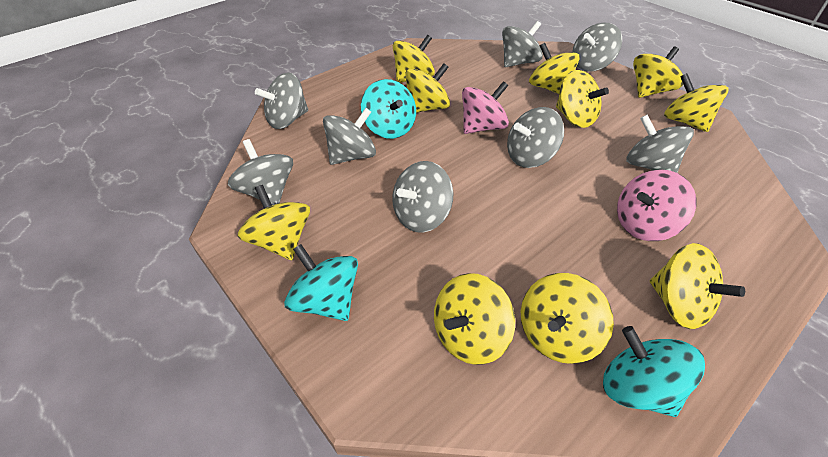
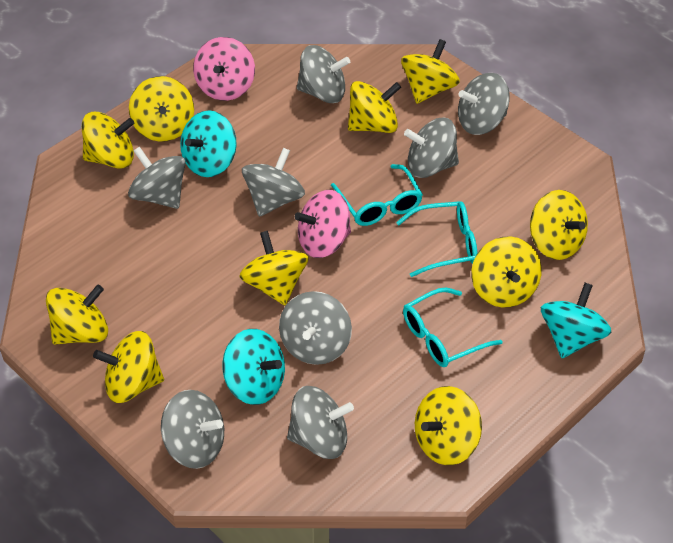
turquoise glasses: 0 -> 3

